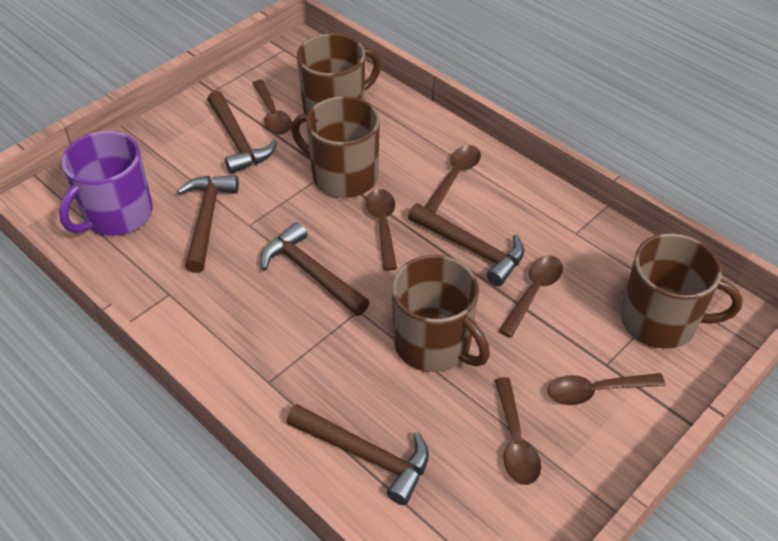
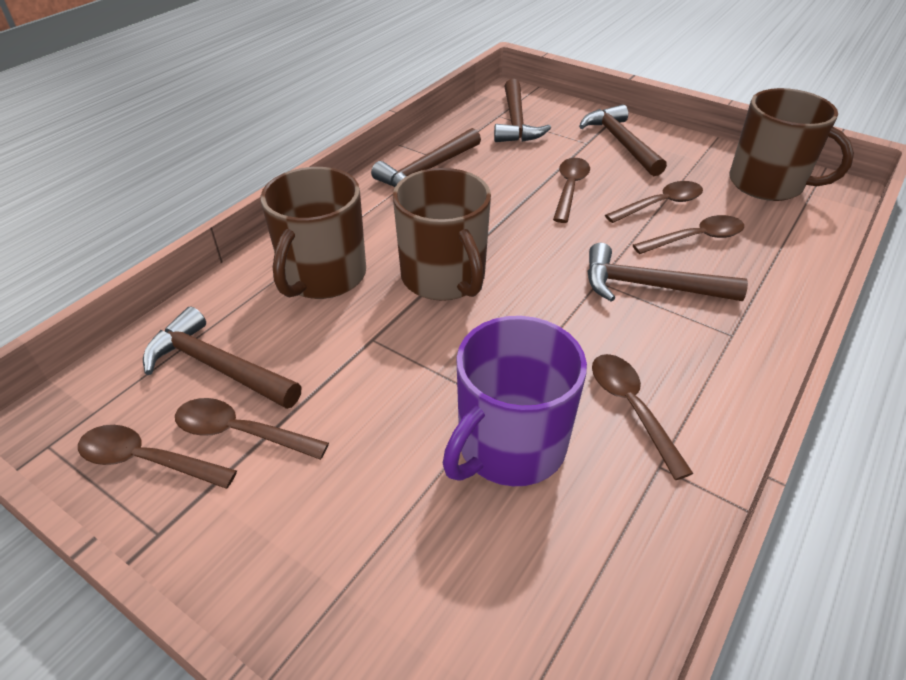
brown mug: 4 -> 3

